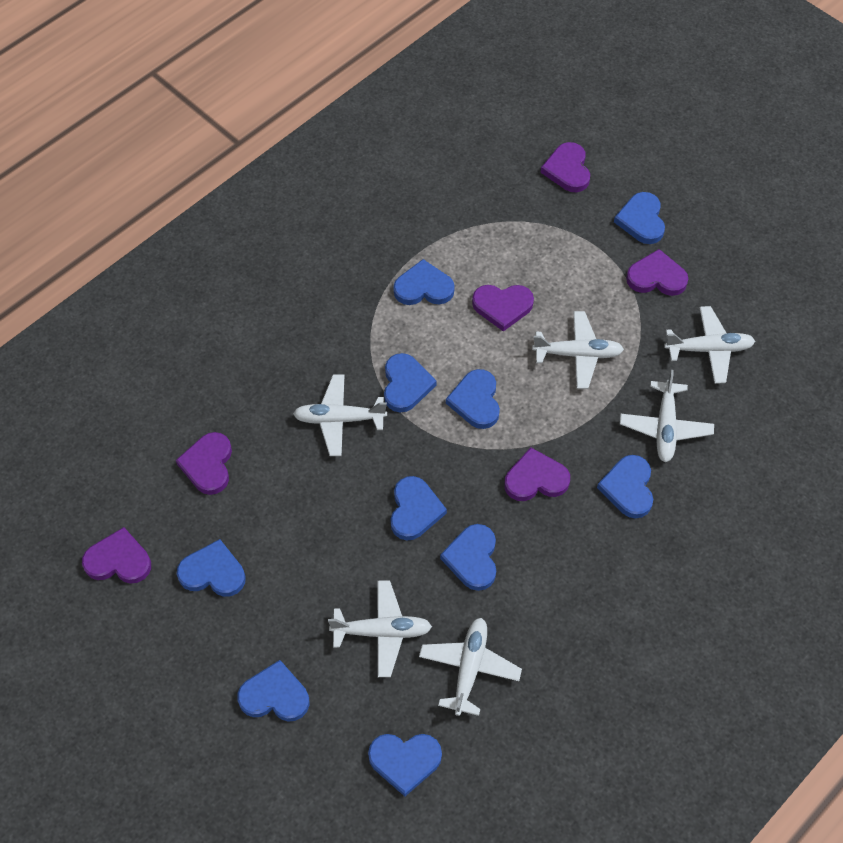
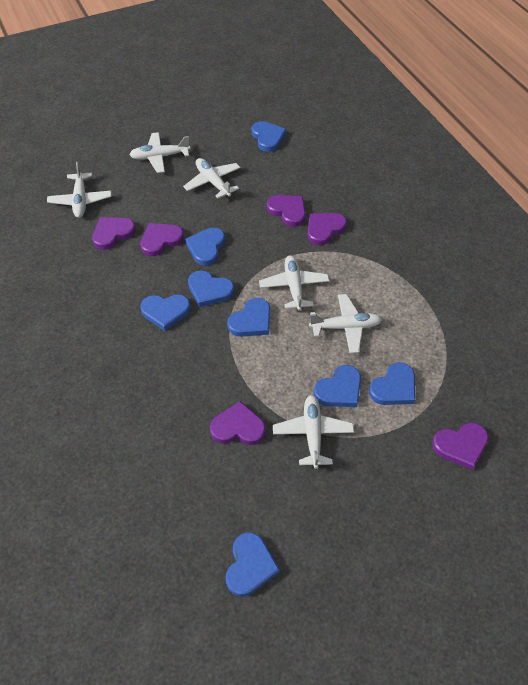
blue heart: 10 -> 8

